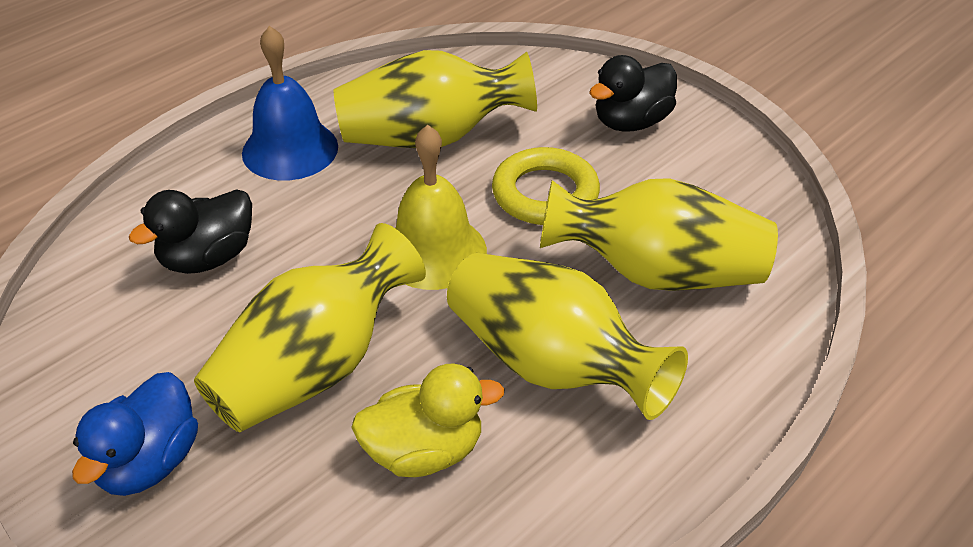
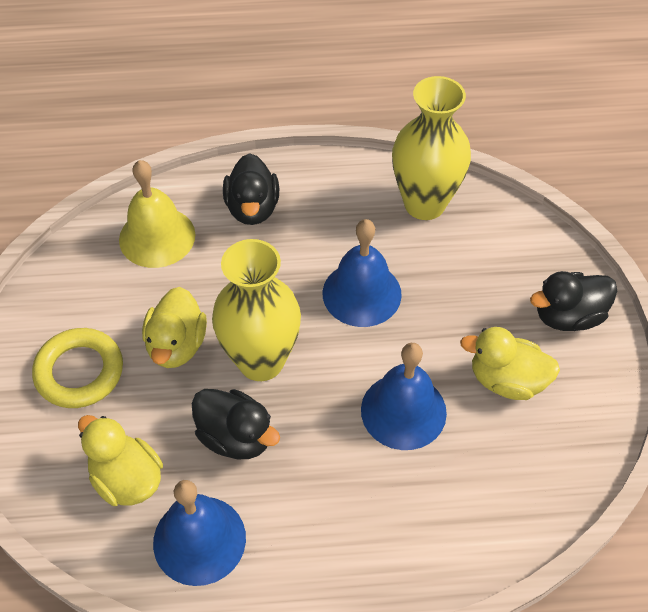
black duck: 2 -> 3
blue bell: 1 -> 3
blue duck: 1 -> 0
yellow duck: 1 -> 3
yellow vase: 4 -> 2

